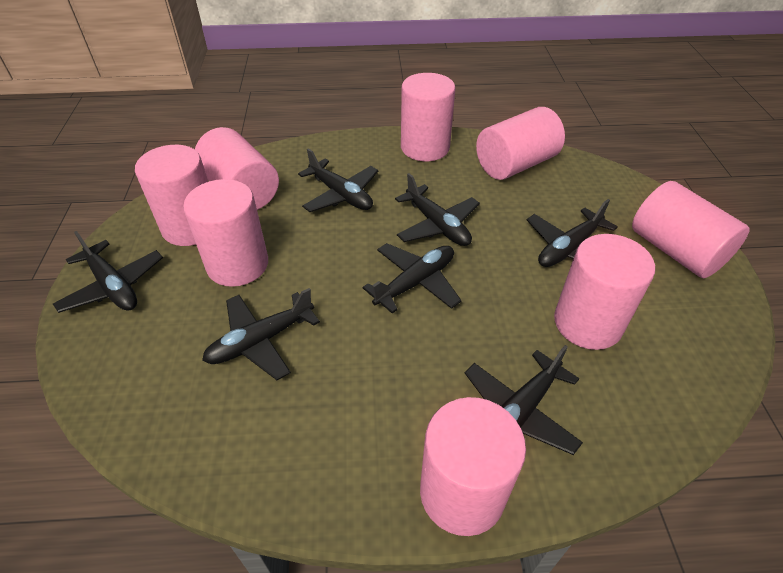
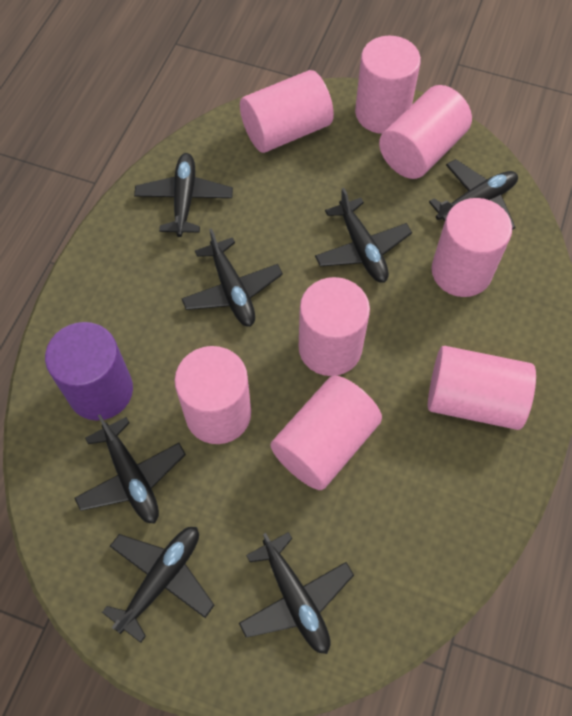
purple cylinder: 0 -> 1

